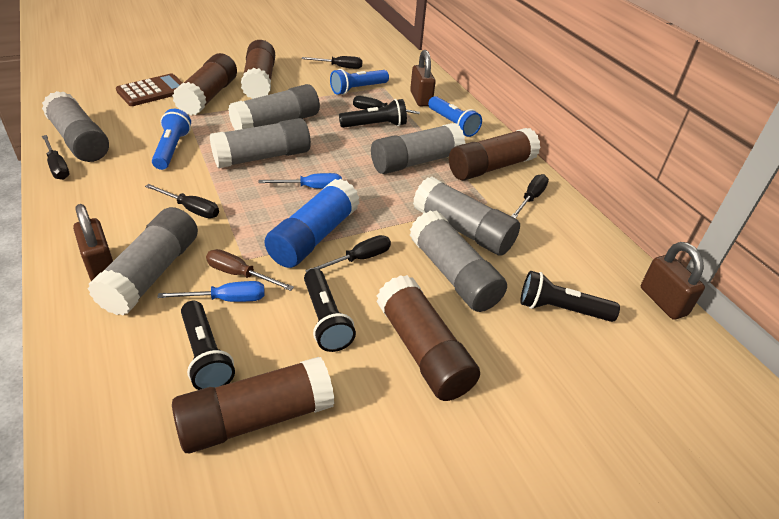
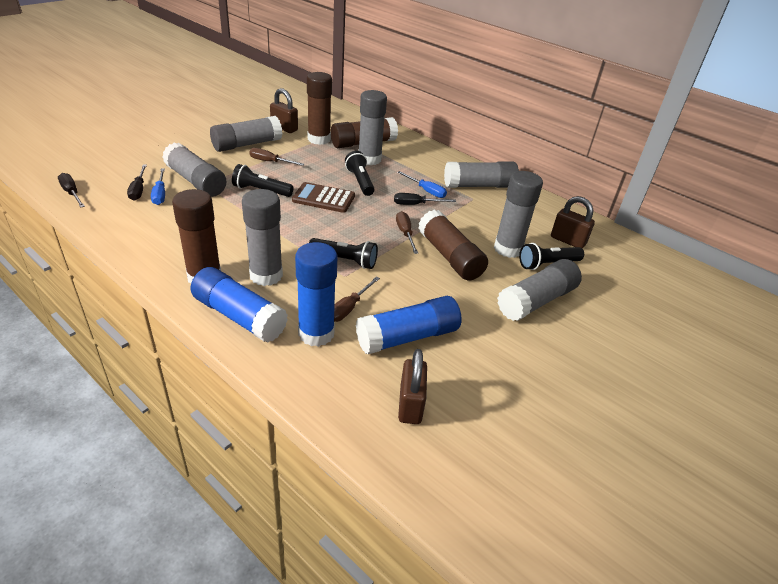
black screwdriver: 6 -> 3
blue flashlight: 3 -> 0
blue glue stick: 1 -> 3
brown glue stick: 5 -> 4
brown screwdriver: 1 -> 3

